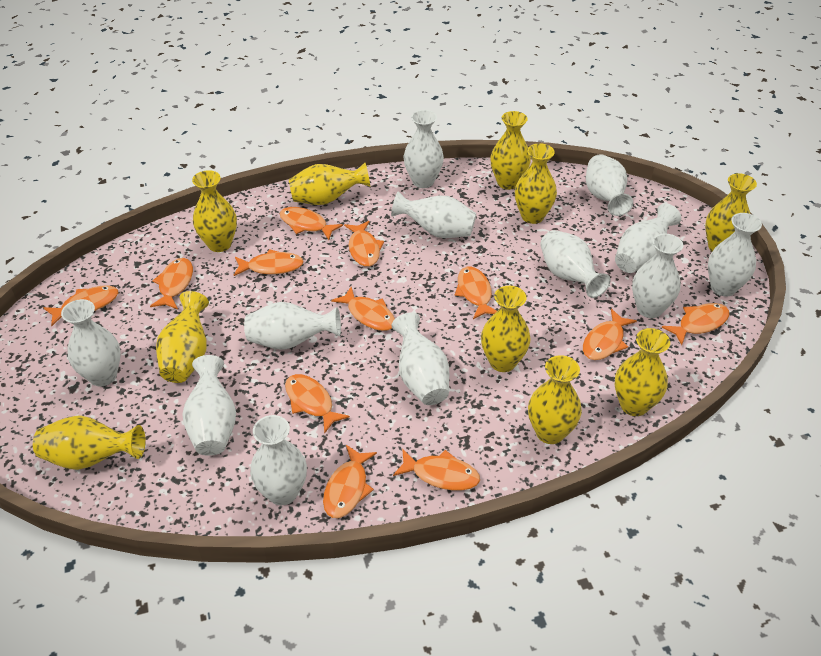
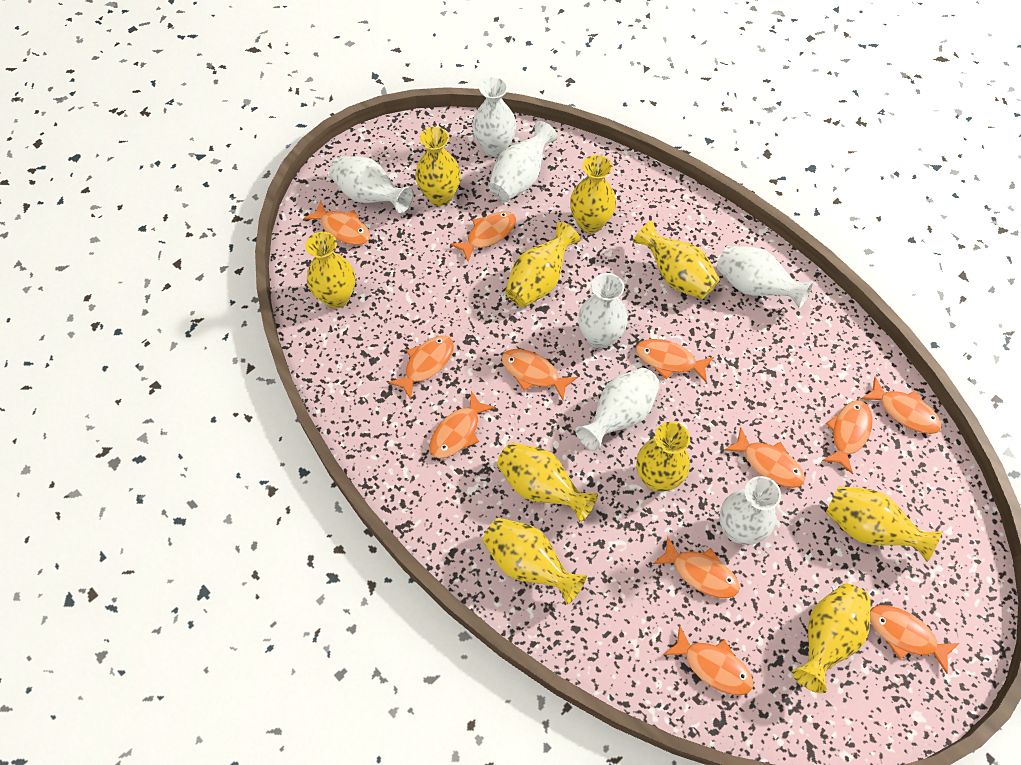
white vase: 12 -> 7

